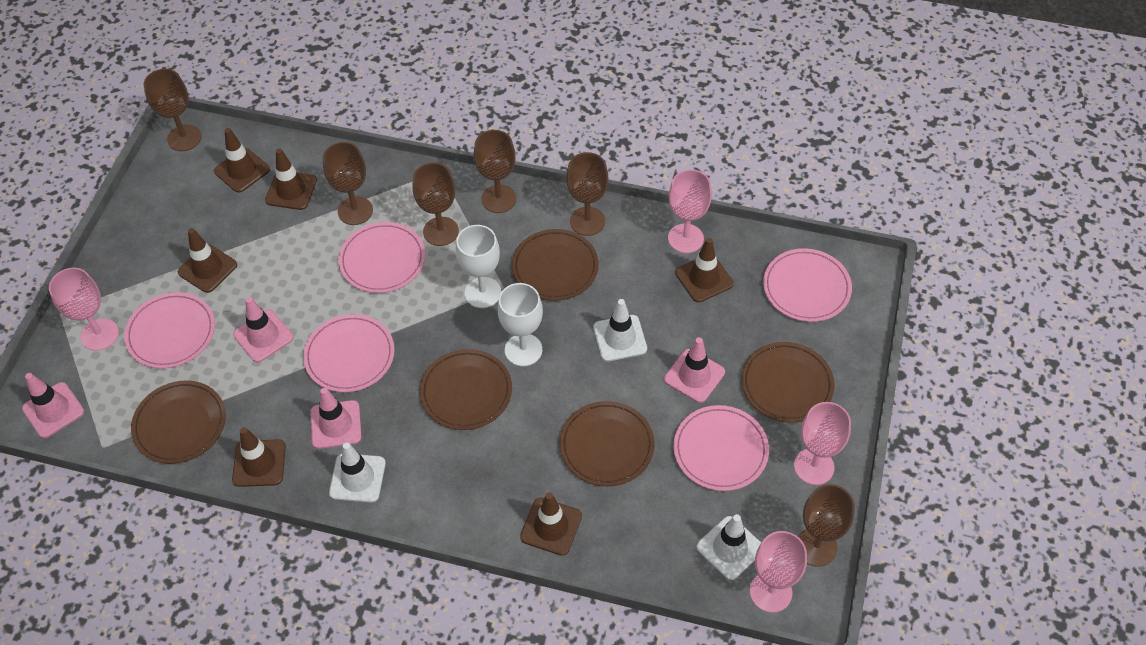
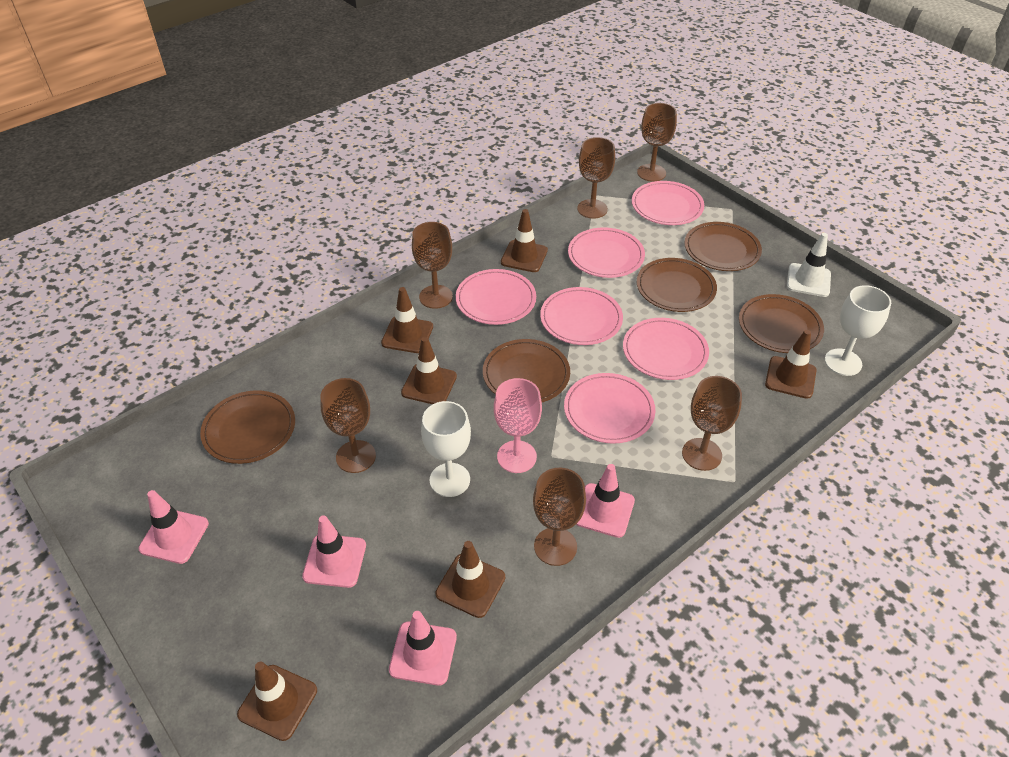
pink goblet: 4 -> 1
pink plate: 5 -> 6
white traffic cone: 3 -> 1

